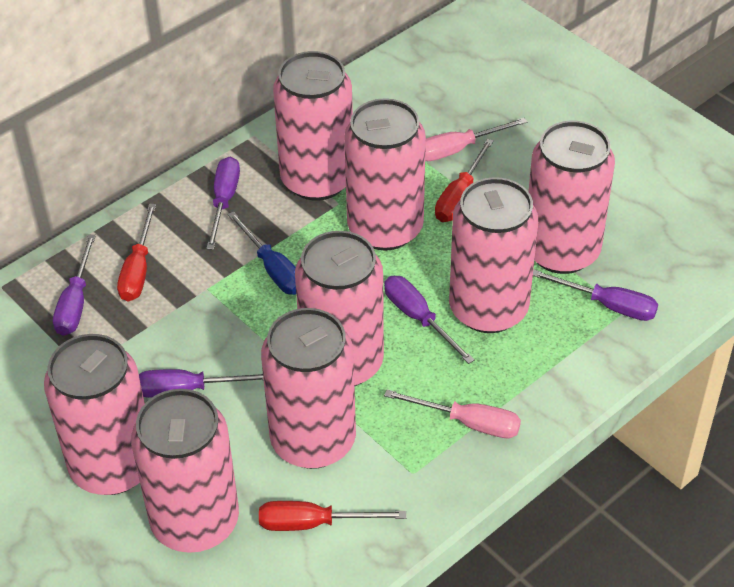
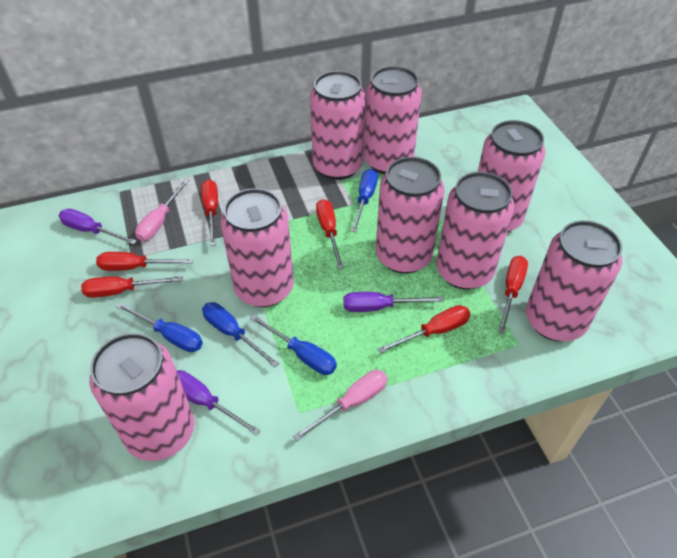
blue screwdriver: 1 -> 4
purple screwdriver: 5 -> 3
red screwdriver: 3 -> 6

